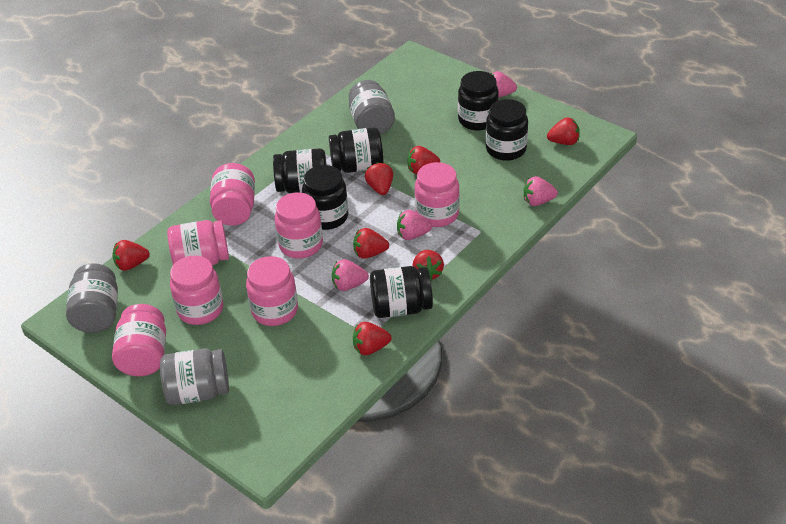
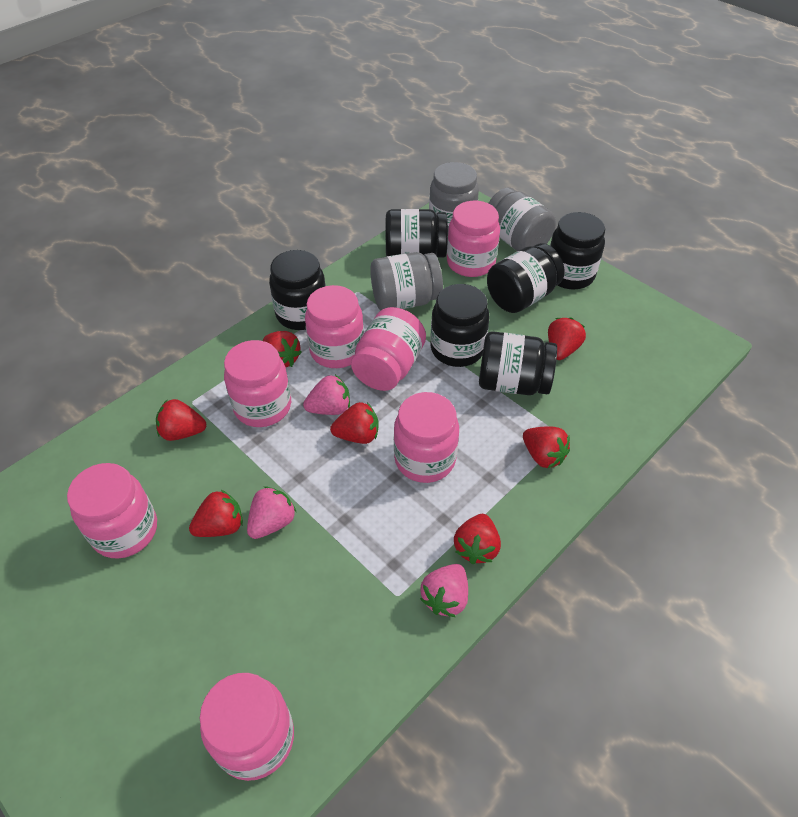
pink strawberry: 4 -> 3

